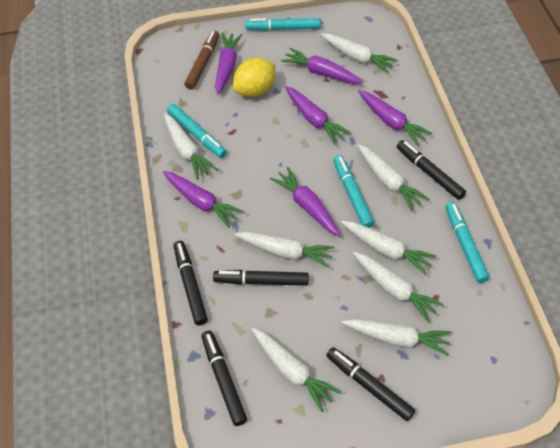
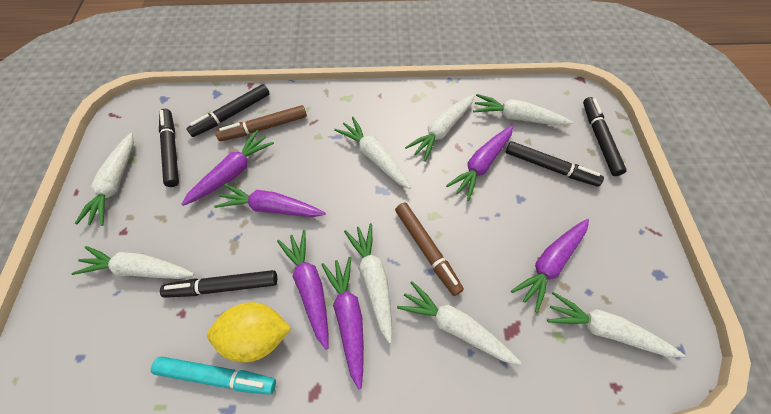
brown marker: 1 -> 2
turquoise marker: 4 -> 1

